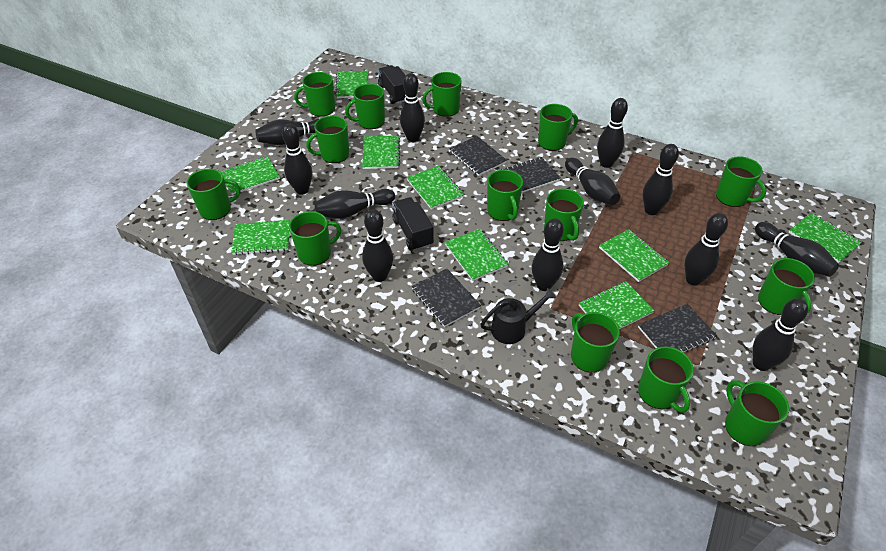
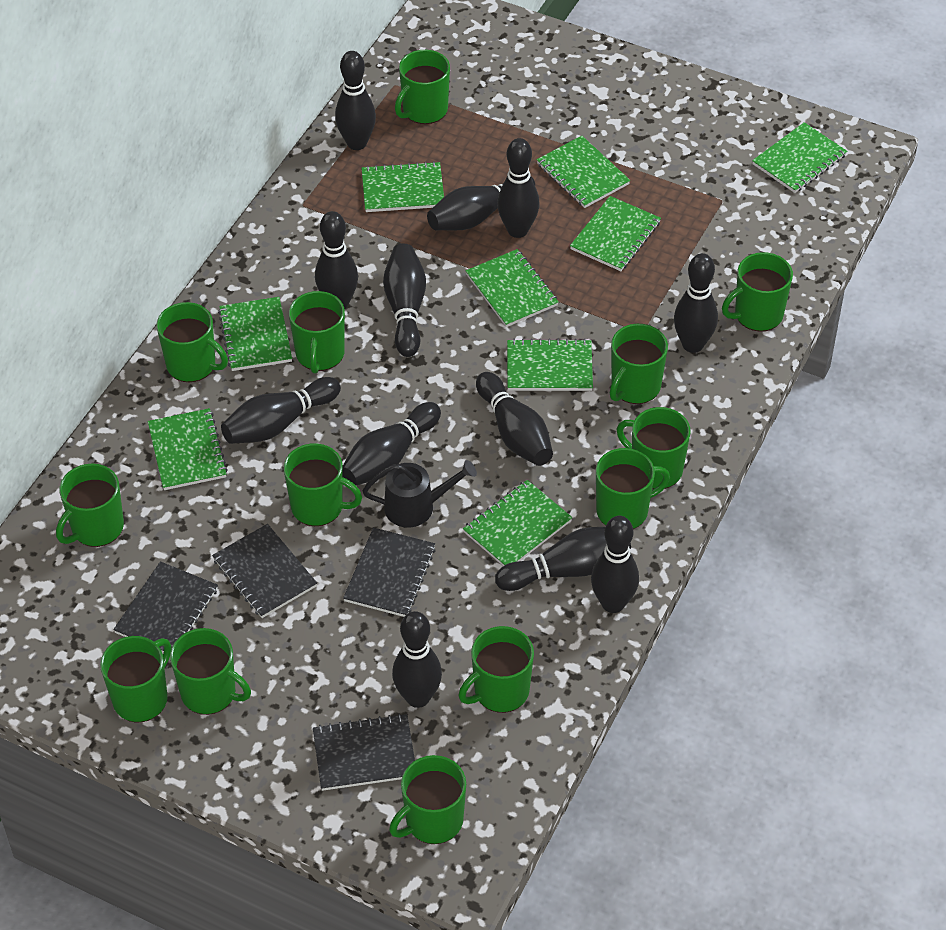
black truck: 2 -> 0
green mug: 14 -> 13

